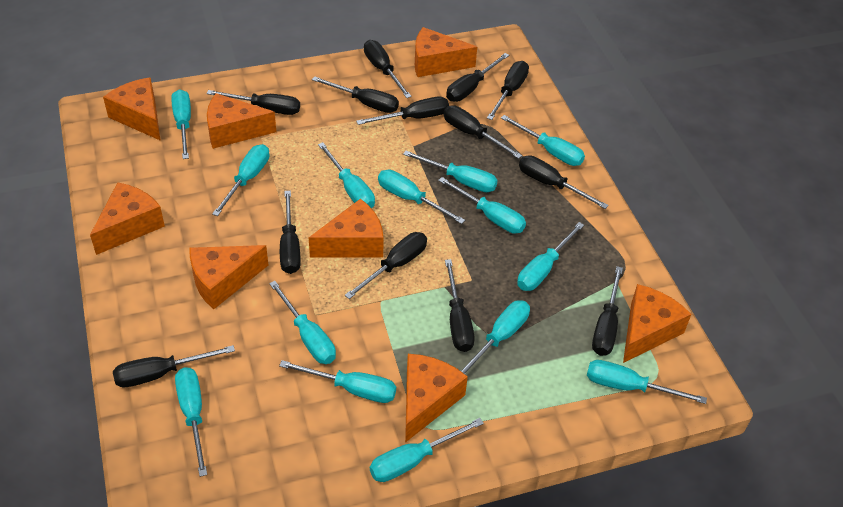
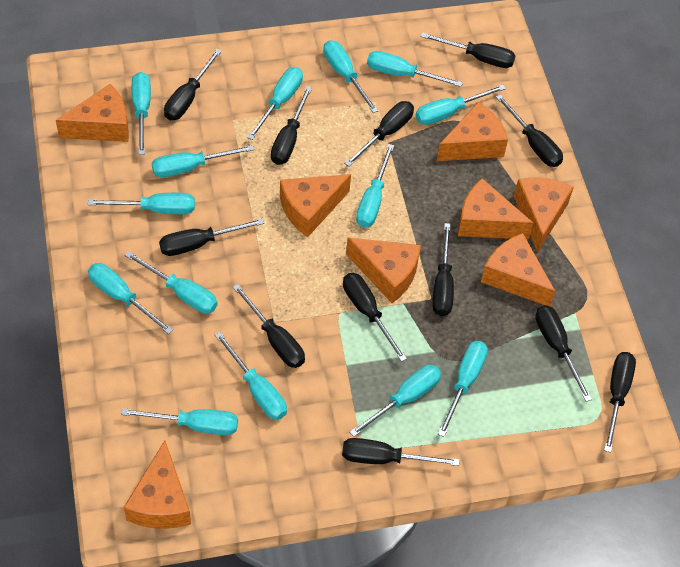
black screwdriver: 13 -> 12

